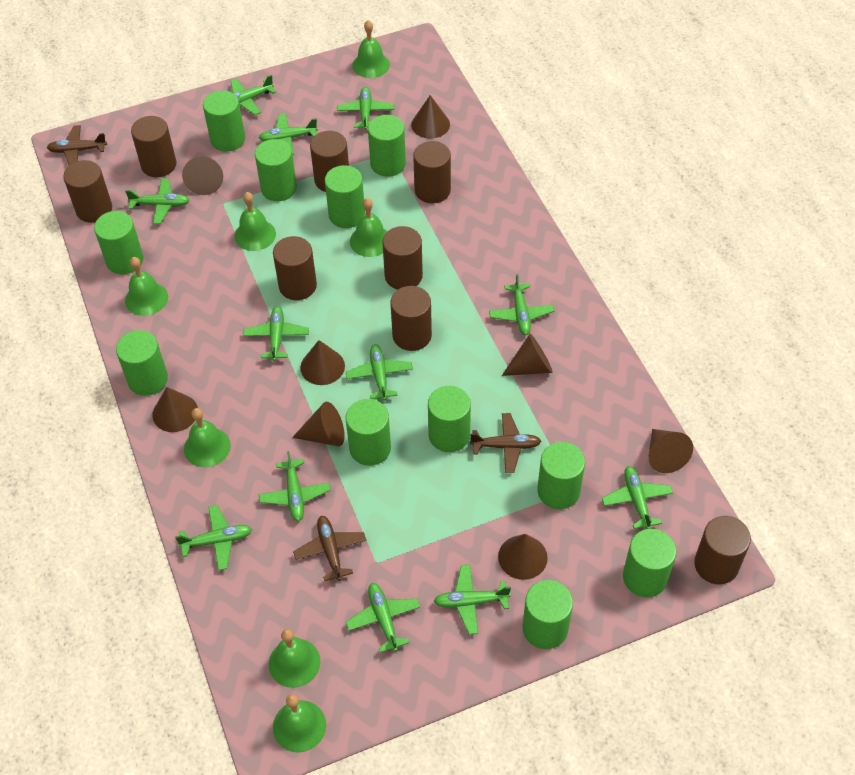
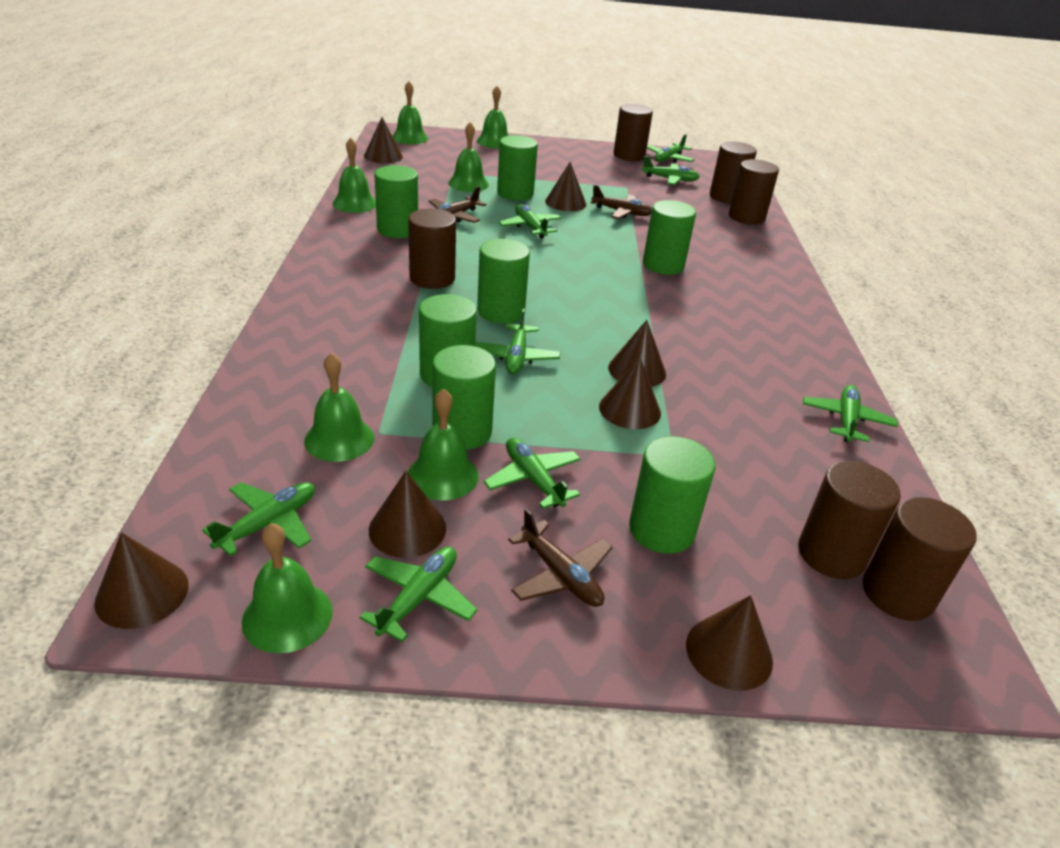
brown cone: 8 -> 7
brown cylinder: 8 -> 6
green cylinder: 11 -> 7
green plane: 12 -> 8

